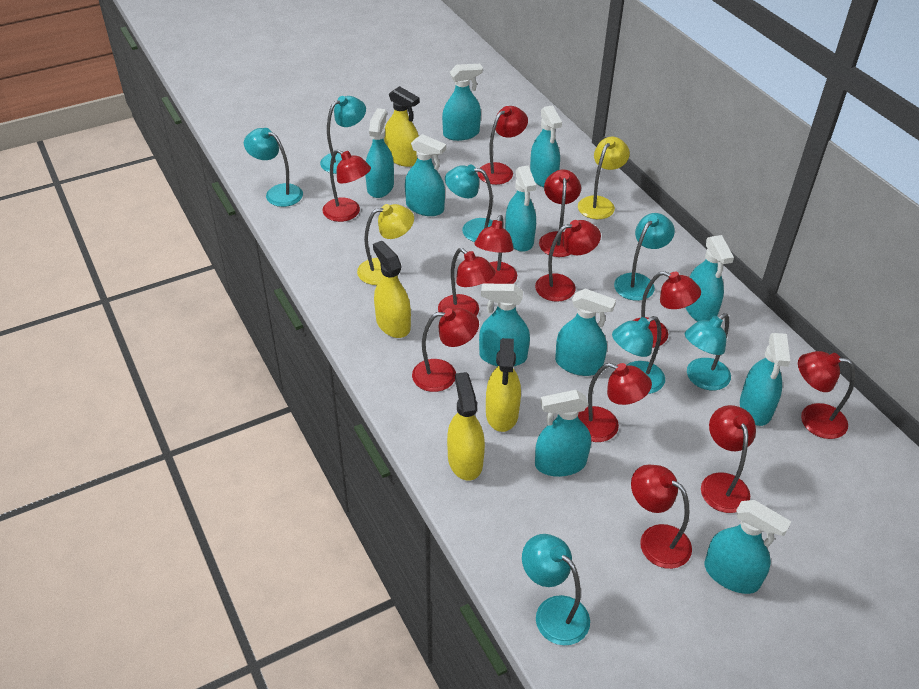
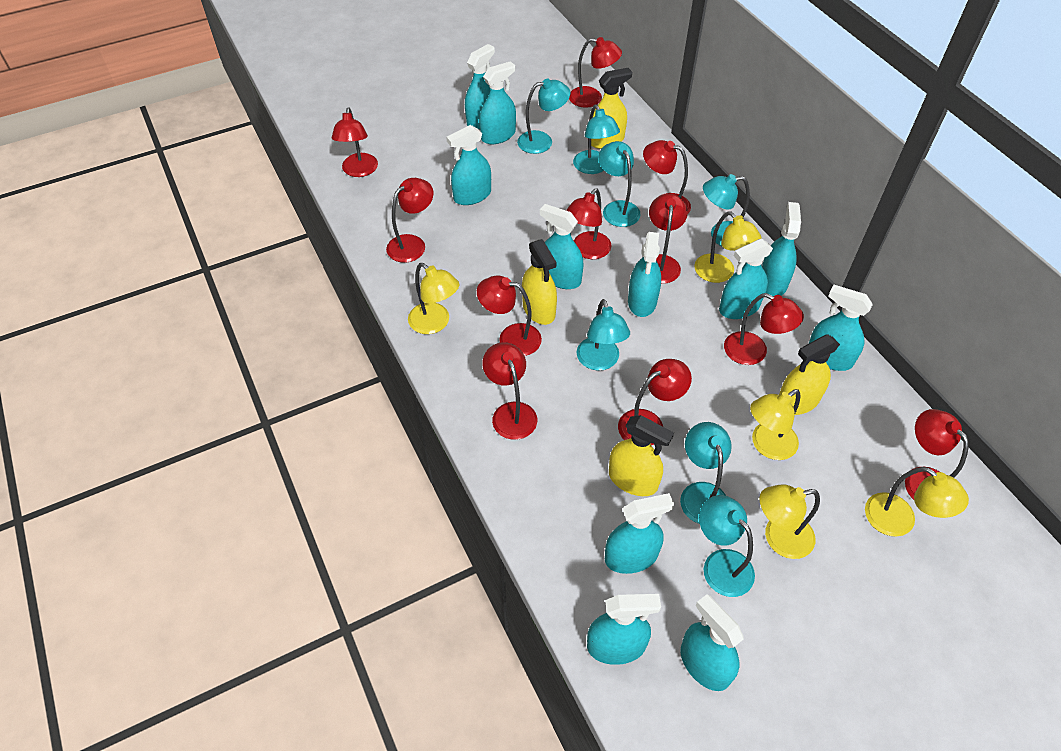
red lamp: 12 -> 11
yellow lamp: 2 -> 5

